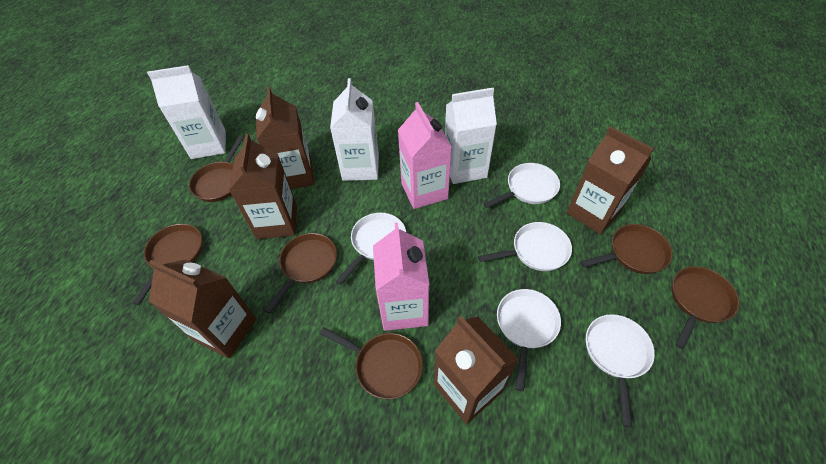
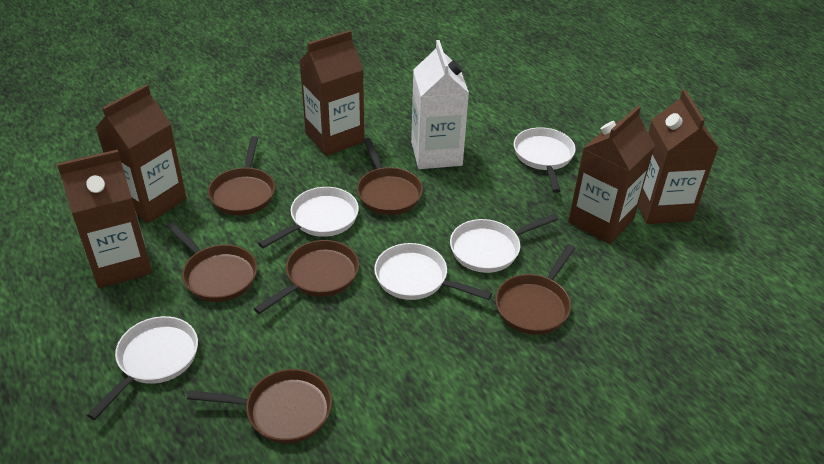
pink carton: 2 -> 0
white carton: 3 -> 1

